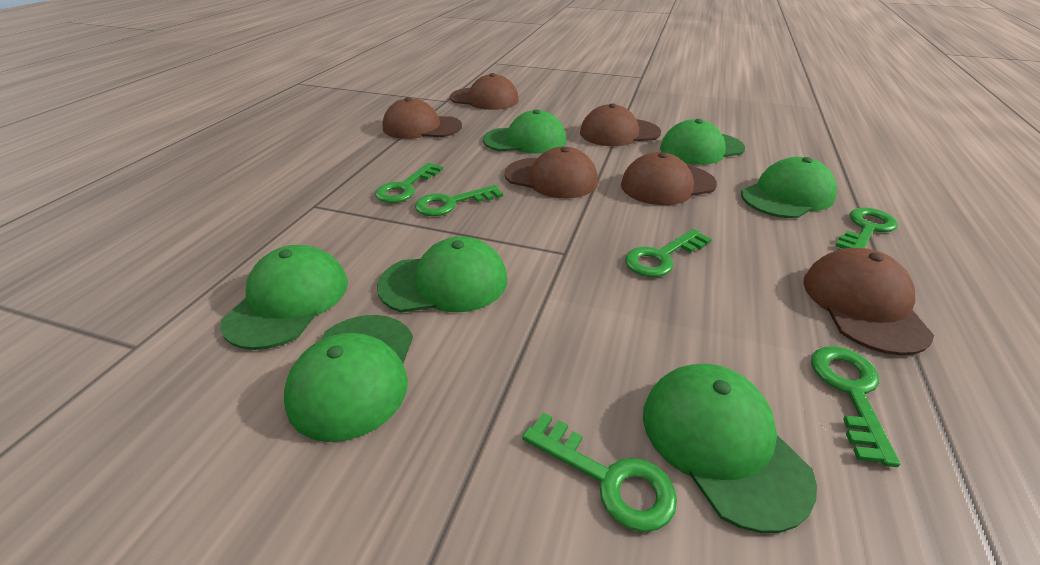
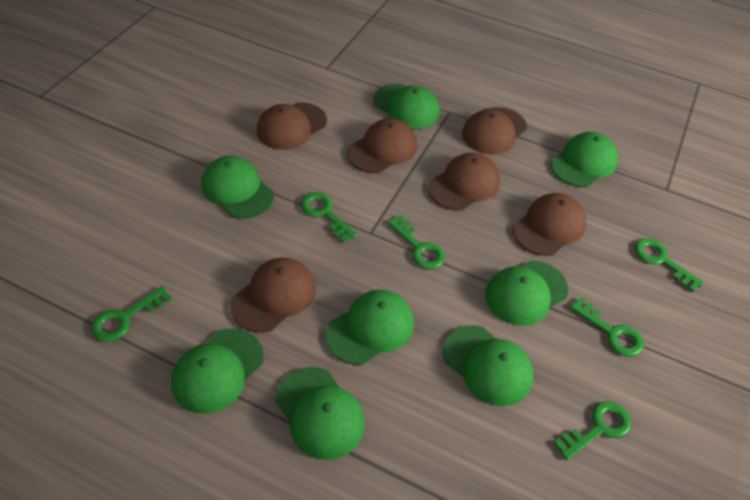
green cap: 7 -> 8

